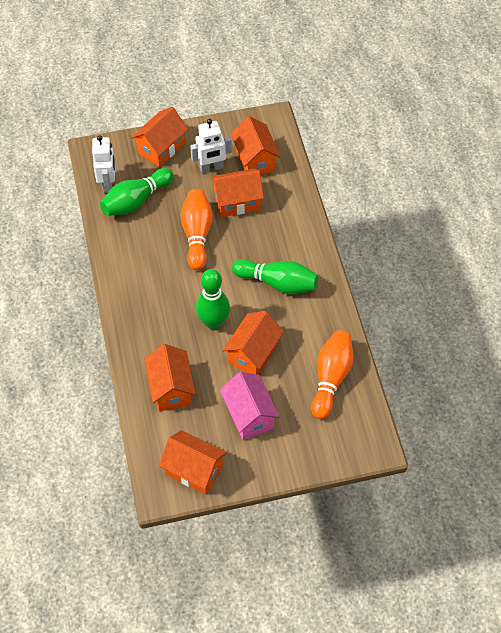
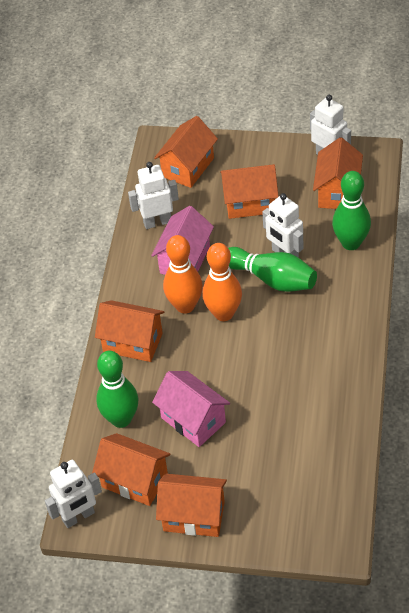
pink house: 1 -> 2
white robot: 2 -> 4

